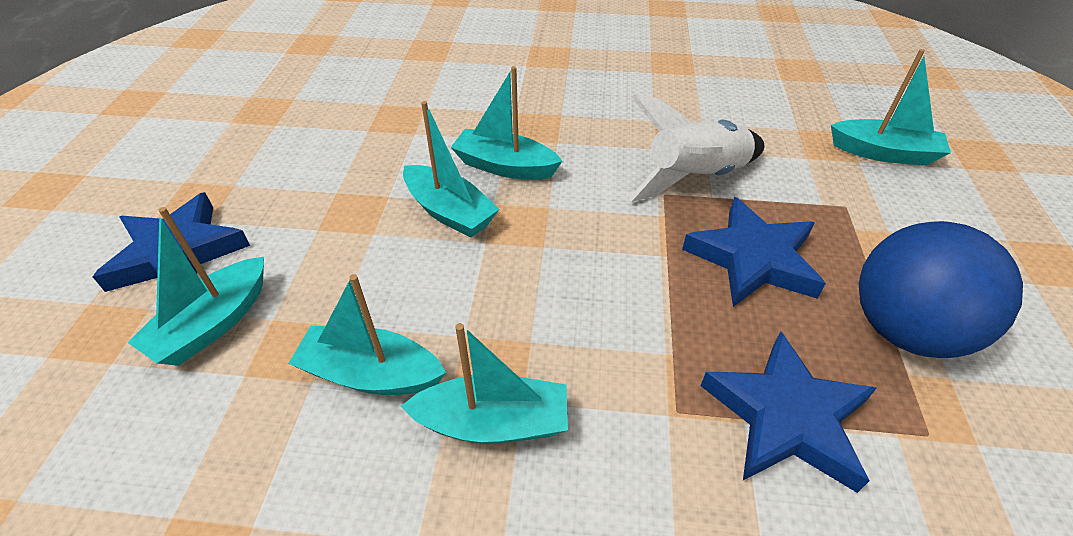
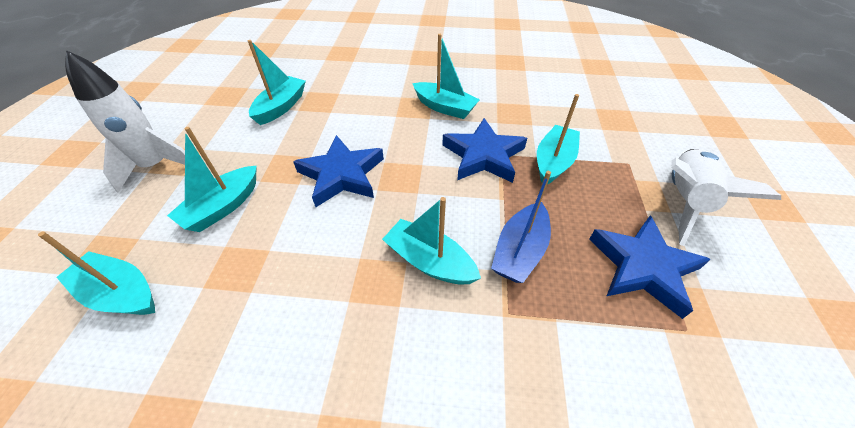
blue ball: 1 -> 0
blue boat: 0 -> 1
white rocket: 1 -> 2

